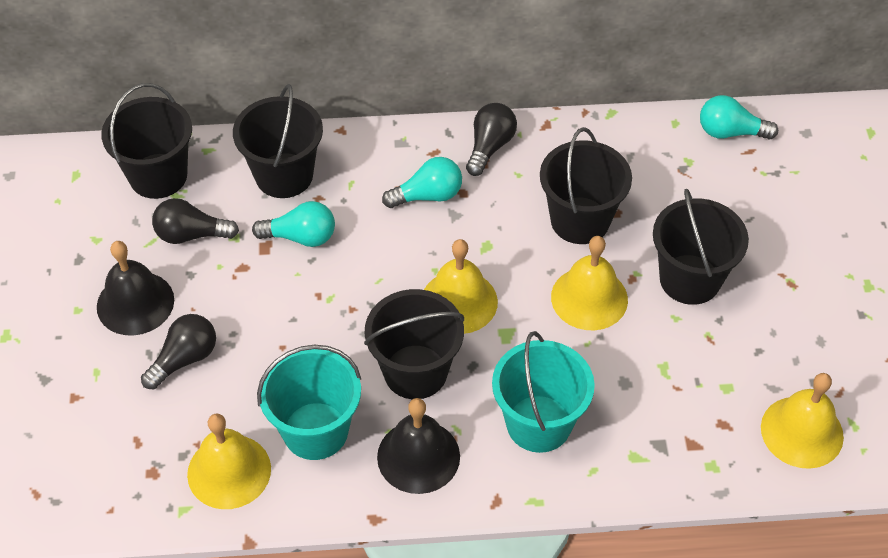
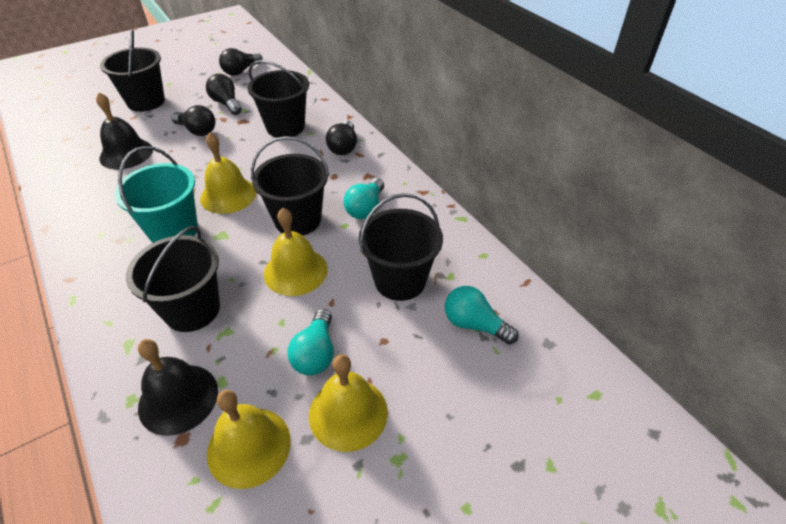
black light bulb: 3 -> 4
turquoise bucket: 2 -> 1

